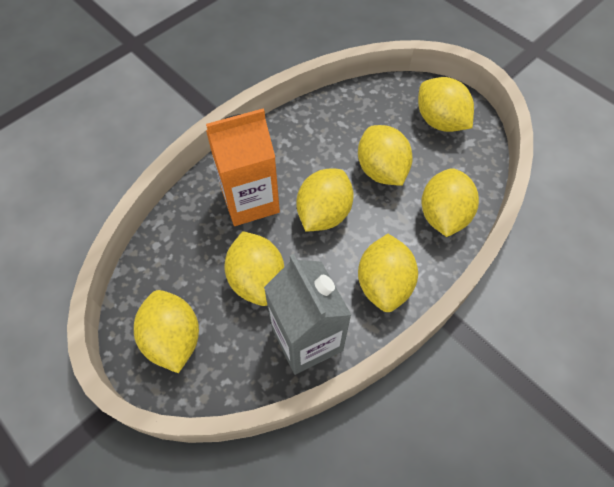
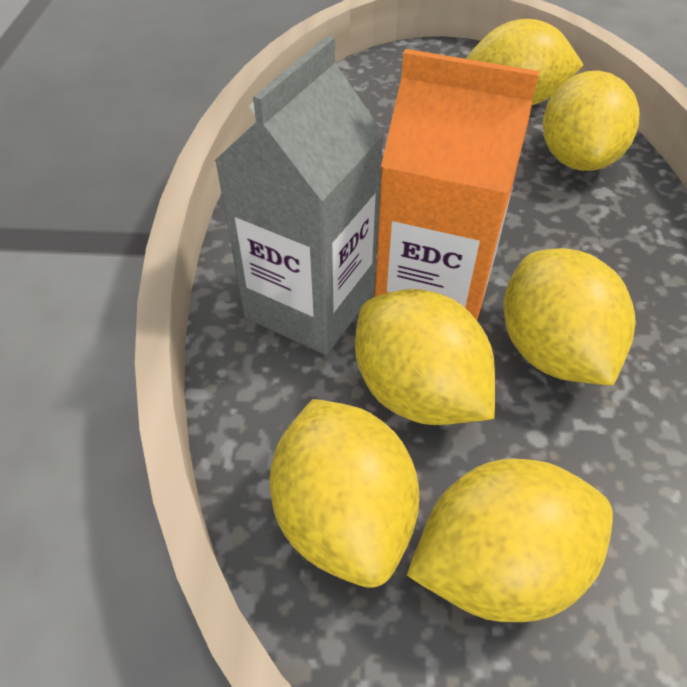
yellow lemon: 7 -> 6

